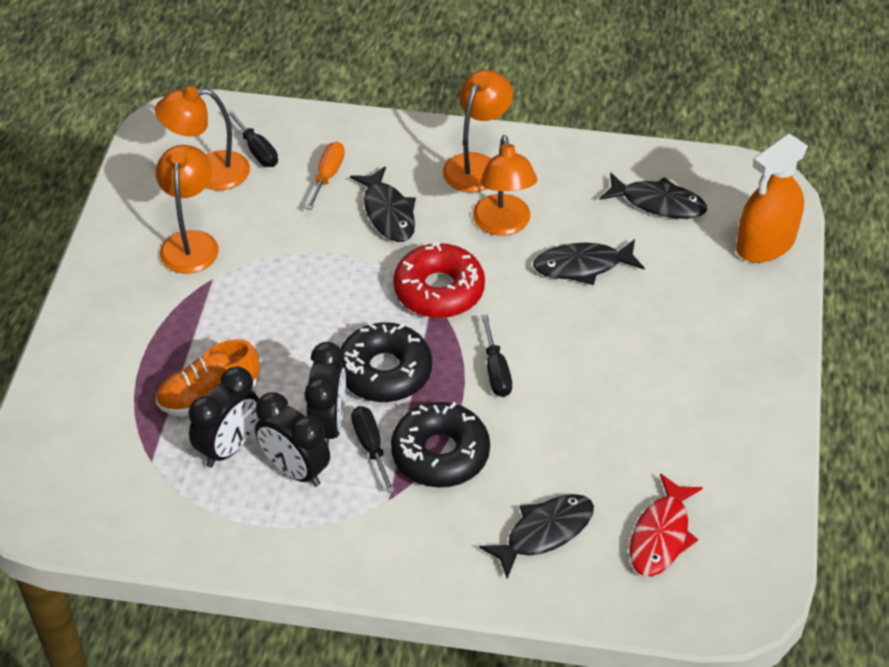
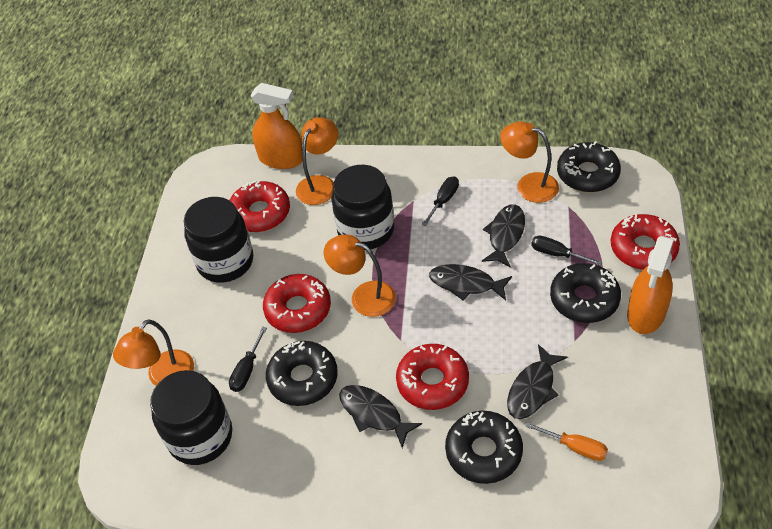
black clock: 3 -> 0
black donut: 2 -> 4
black jar: 0 -> 3
orange shoe: 1 -> 0
orange spray bottle: 1 -> 2
red donut: 1 -> 4
red fish: 1 -> 0

